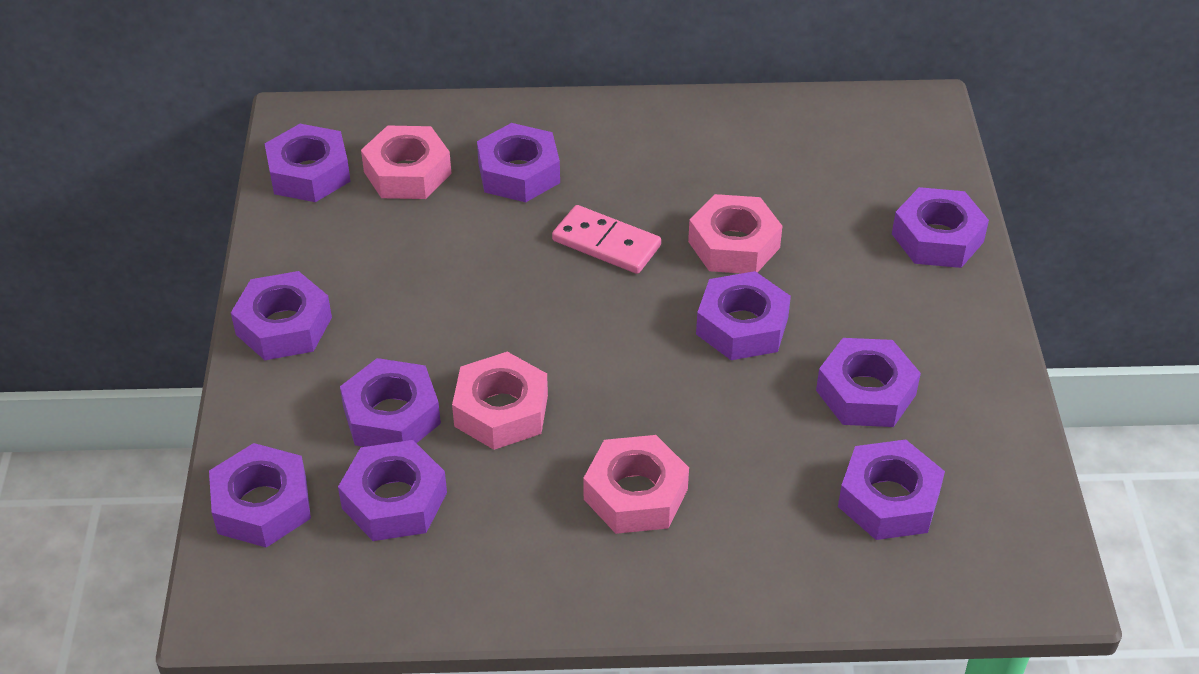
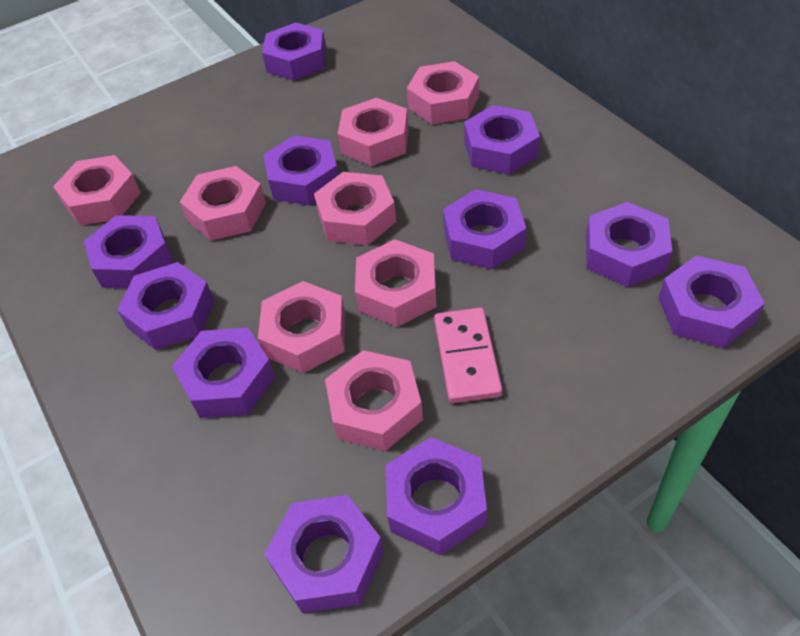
pink nut: 4 -> 8
purple nut: 10 -> 11

